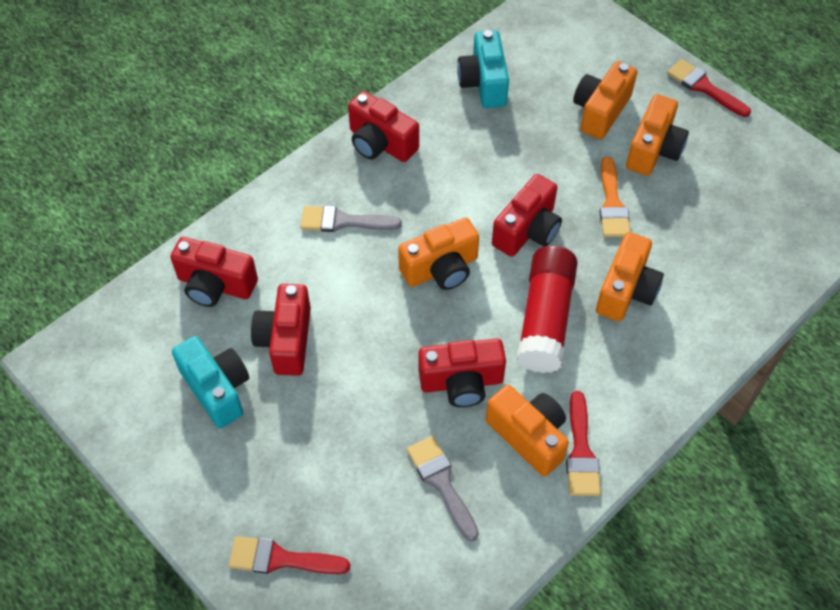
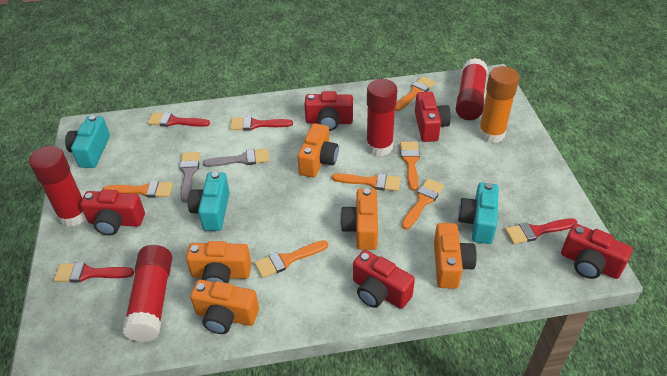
orange brush: 1 -> 6
orange glue stick: 0 -> 1
red brush: 3 -> 4
red glue stick: 1 -> 4
turquoise camera: 2 -> 3

